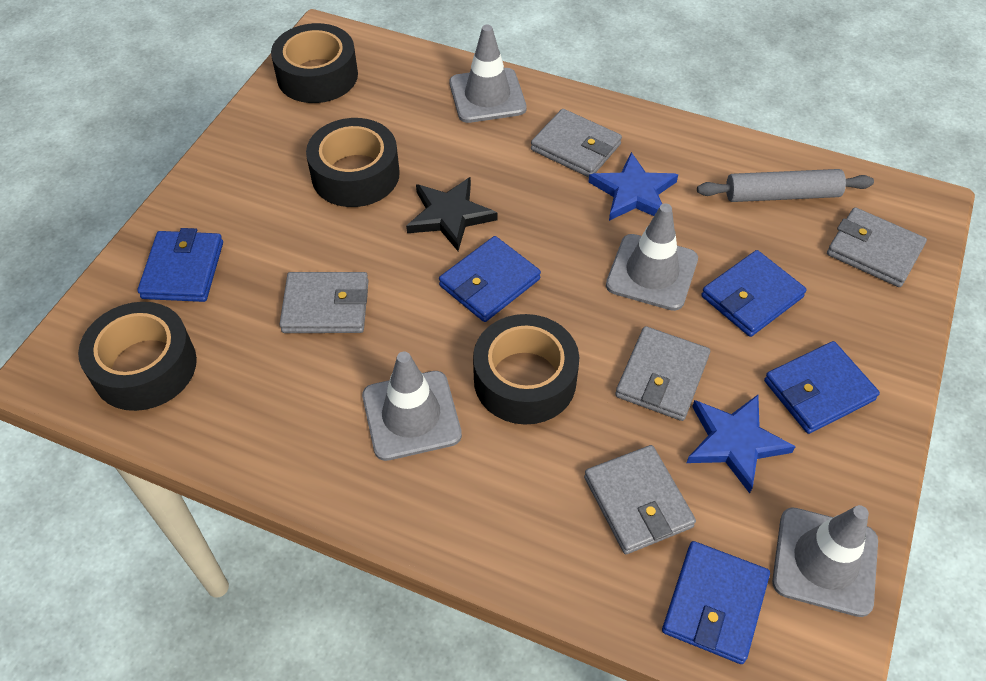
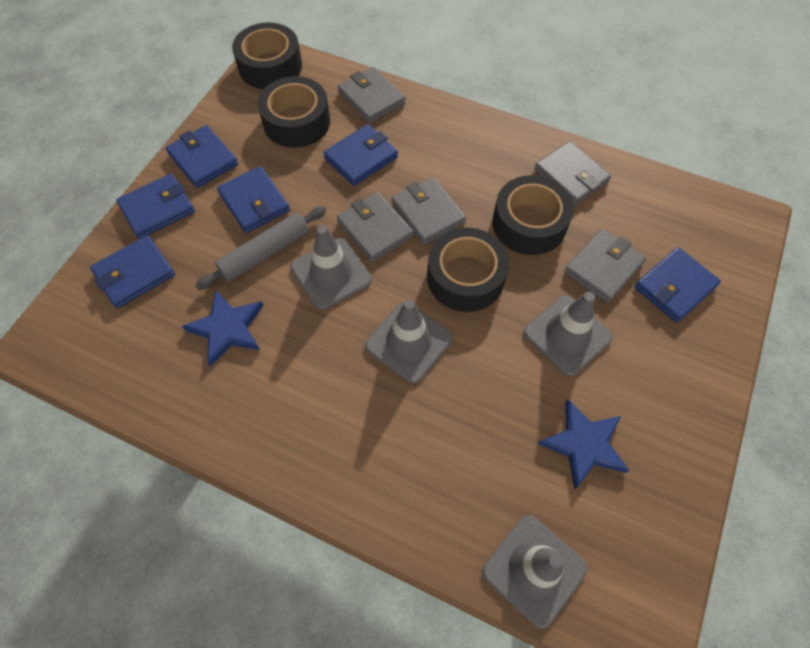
black star: 1 -> 0
blue wallet: 5 -> 6

